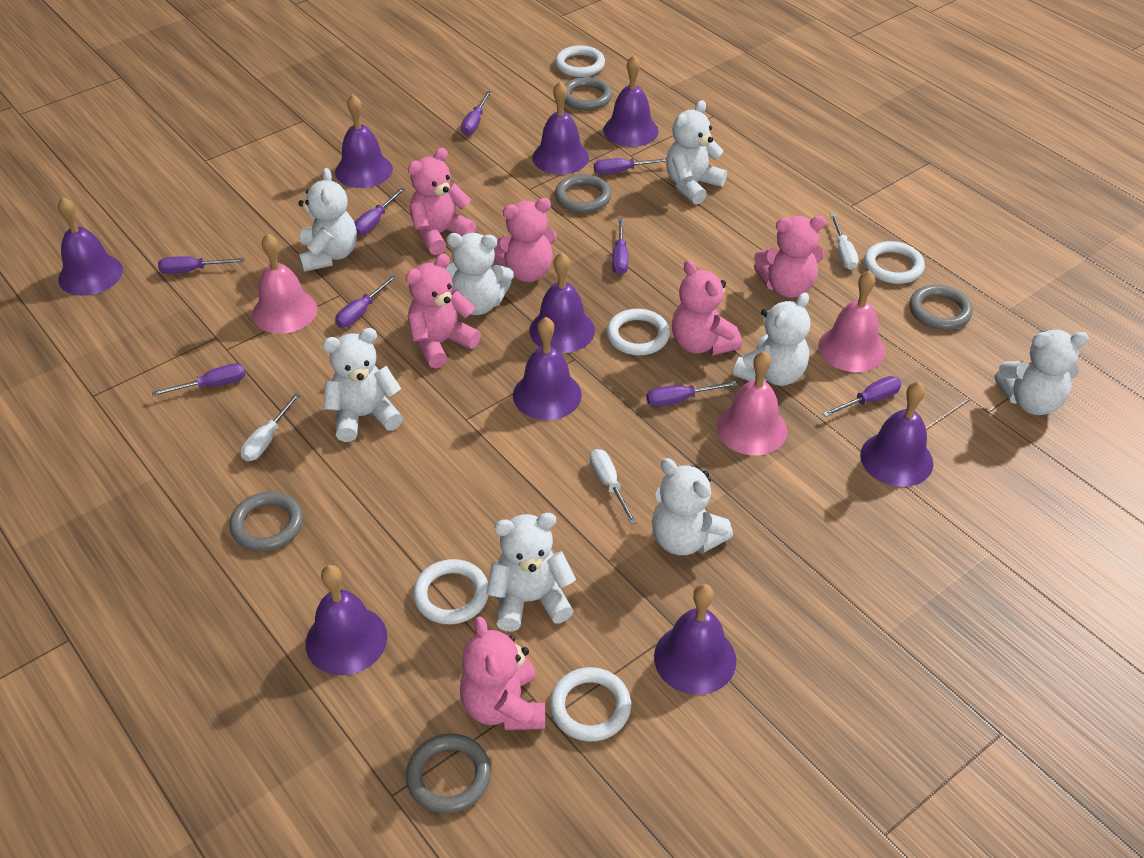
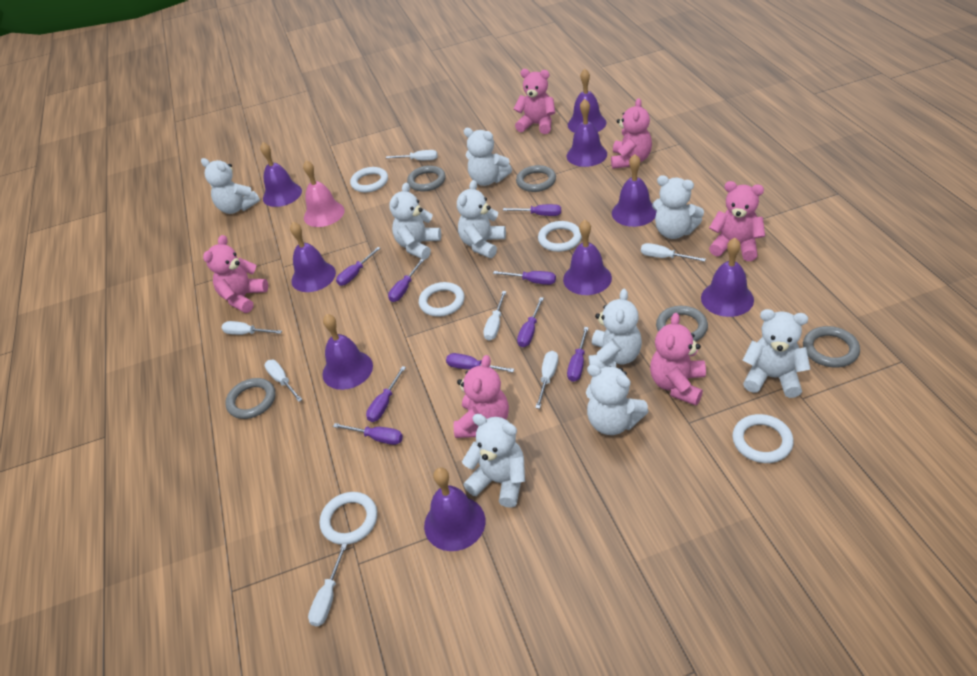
pink bell: 3 -> 1
white screwdriver: 3 -> 7
white teddy bear: 8 -> 9

